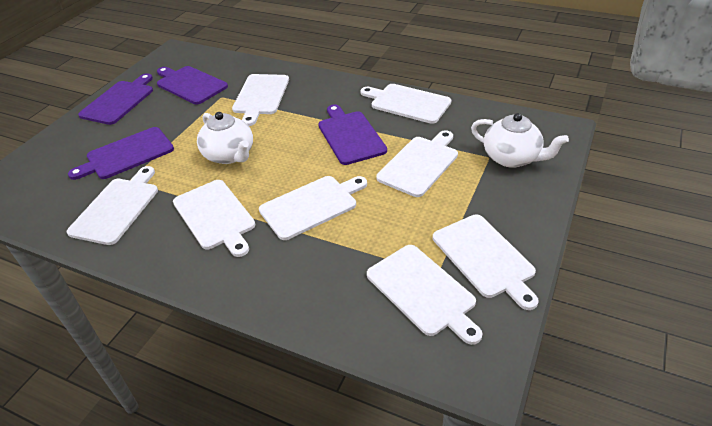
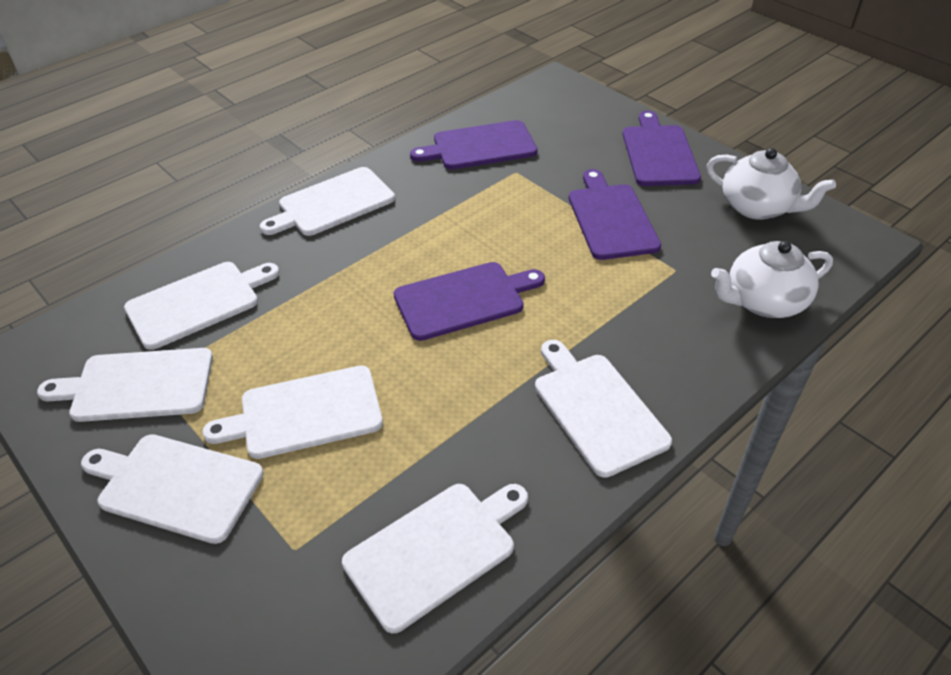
white cutting board: 8 -> 7

